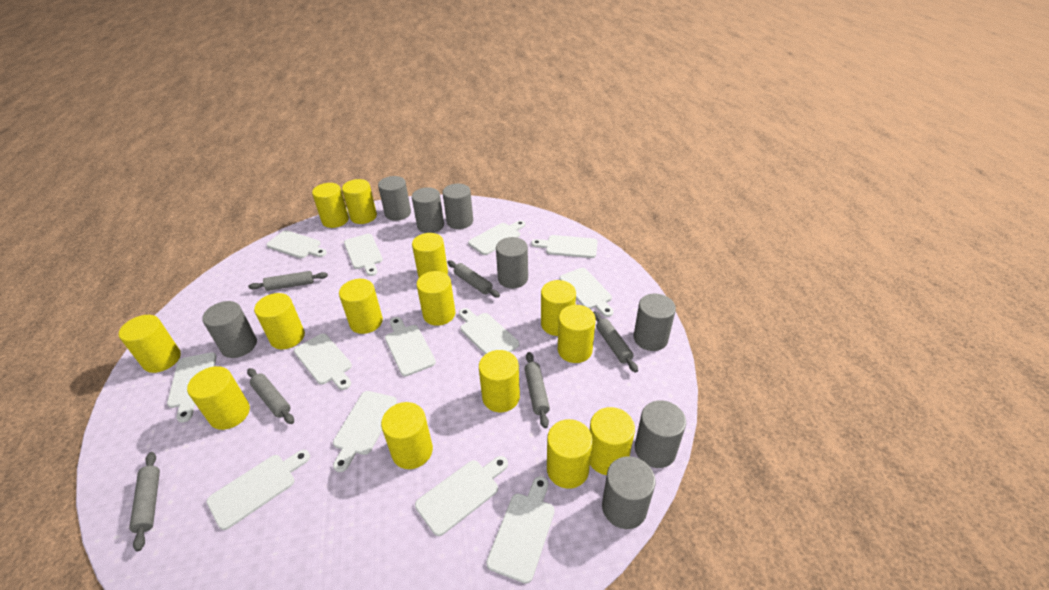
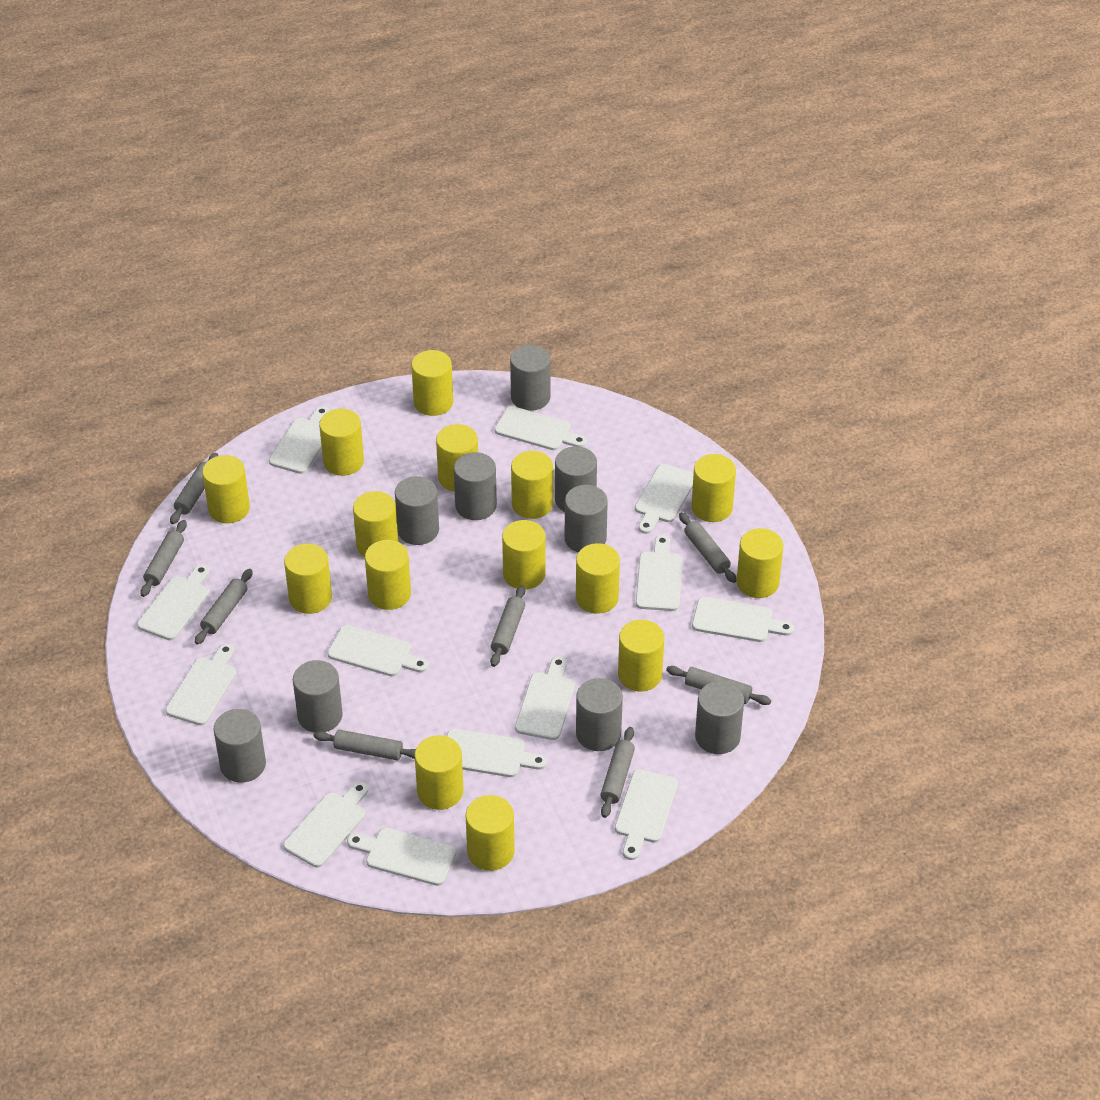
grey cylinder: 8 -> 9
grey rolling pin: 6 -> 8
yellow cylinder: 14 -> 15

